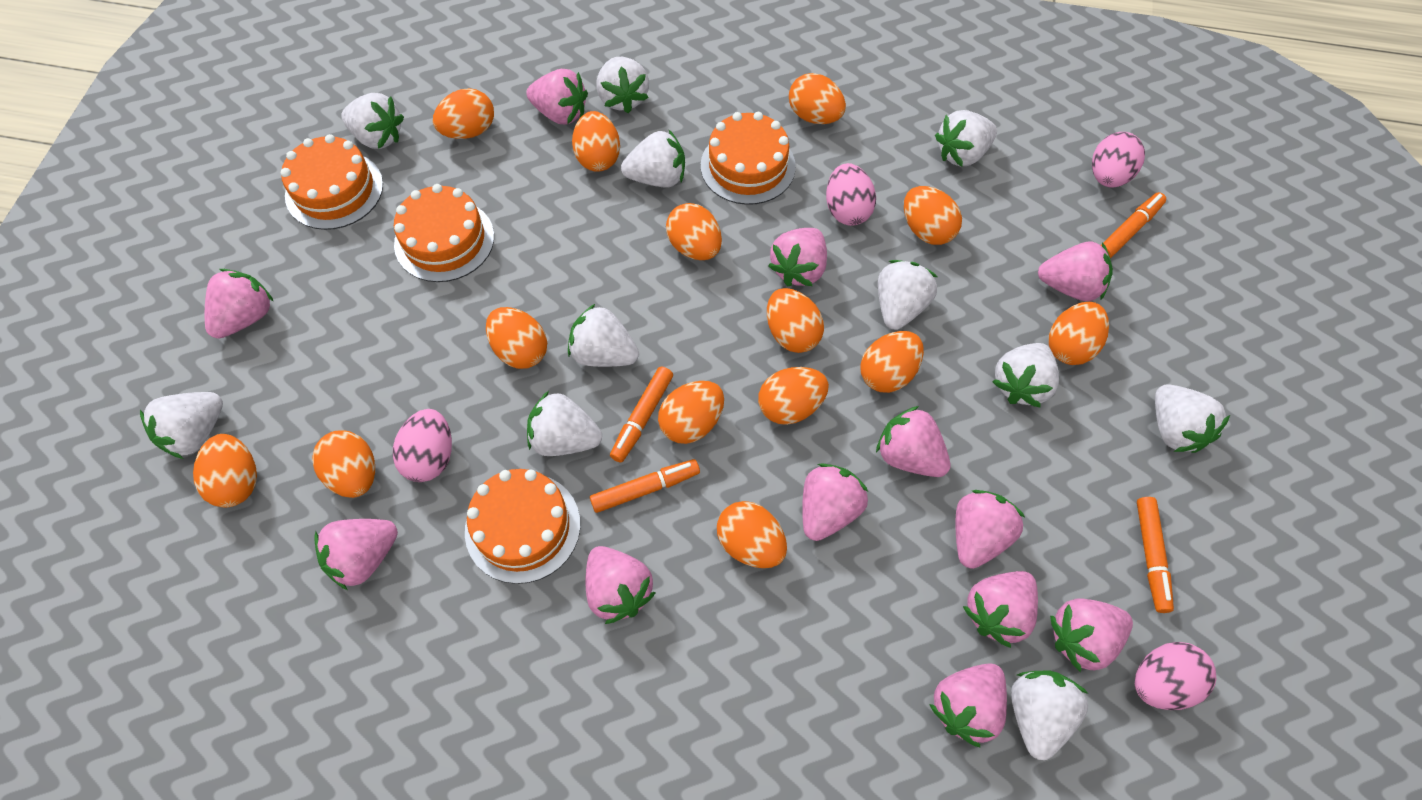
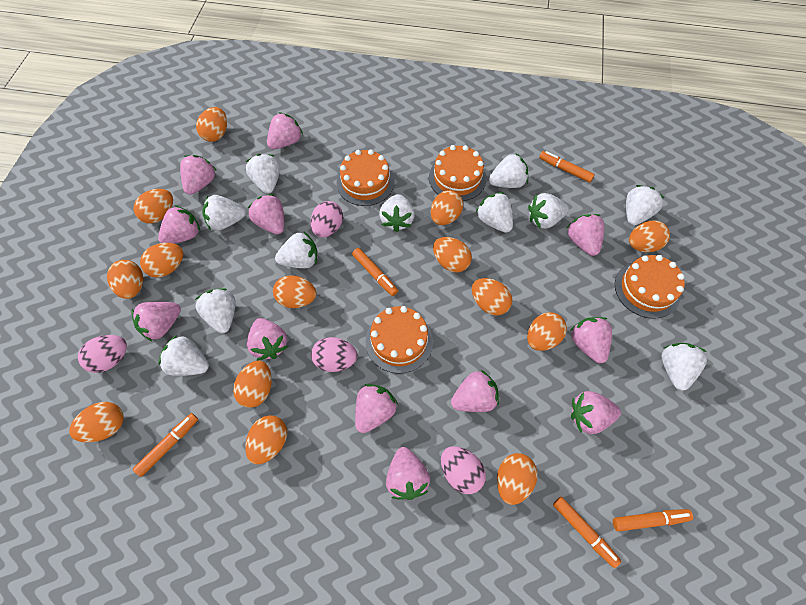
orange marker: 4 -> 5

